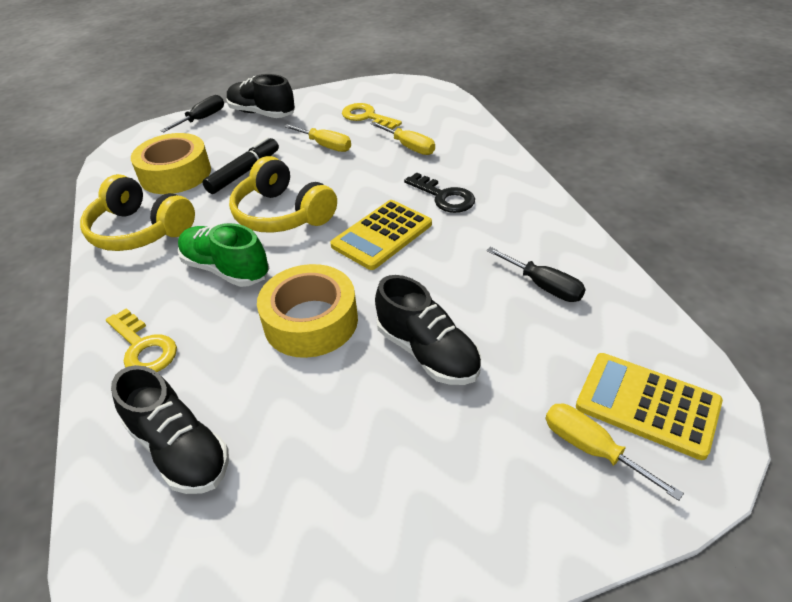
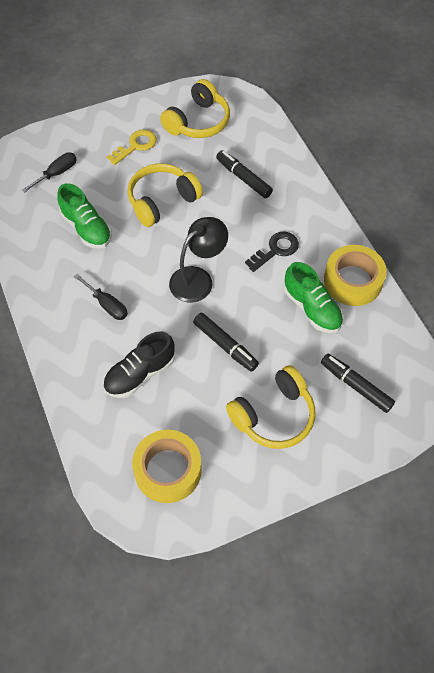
black lamp: 0 -> 1
black marker: 1 -> 3
black shoe: 3 -> 1
green shoe: 1 -> 2
yellow calculator: 2 -> 0
yellow headphones: 2 -> 3
yellow key: 2 -> 1
yellow screwdriver: 3 -> 0

